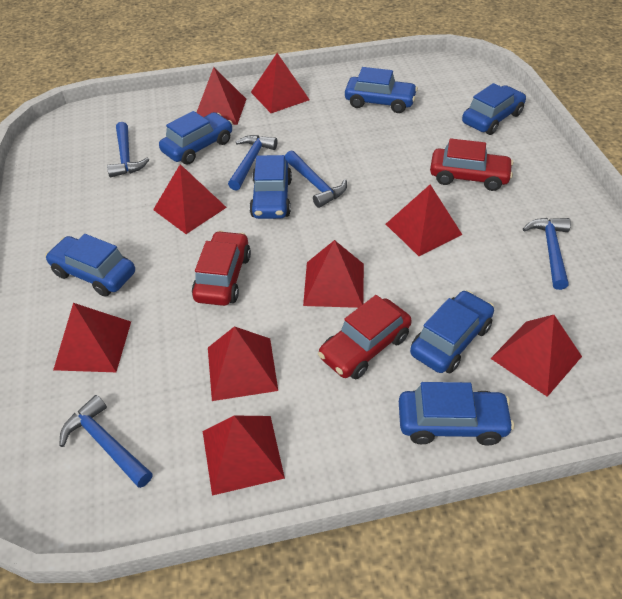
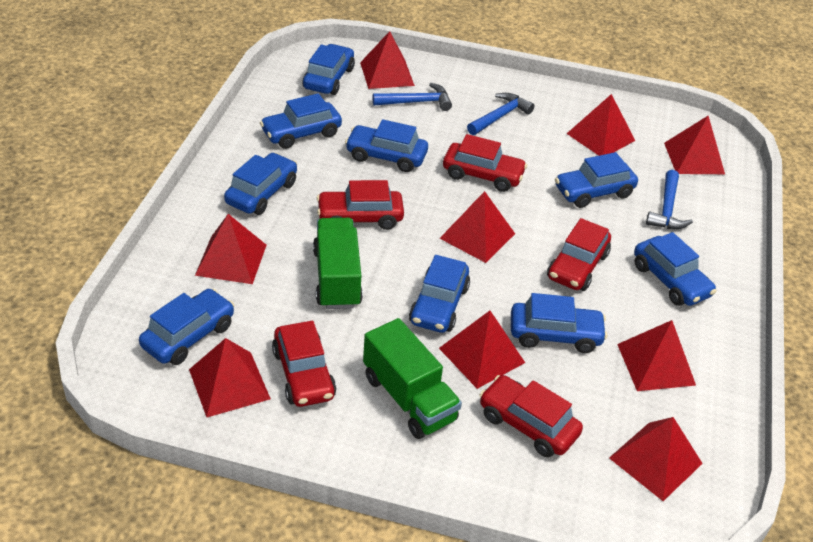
blue car: 7 -> 9
blue hammer: 5 -> 3
green truck: 0 -> 2
red car: 3 -> 5

